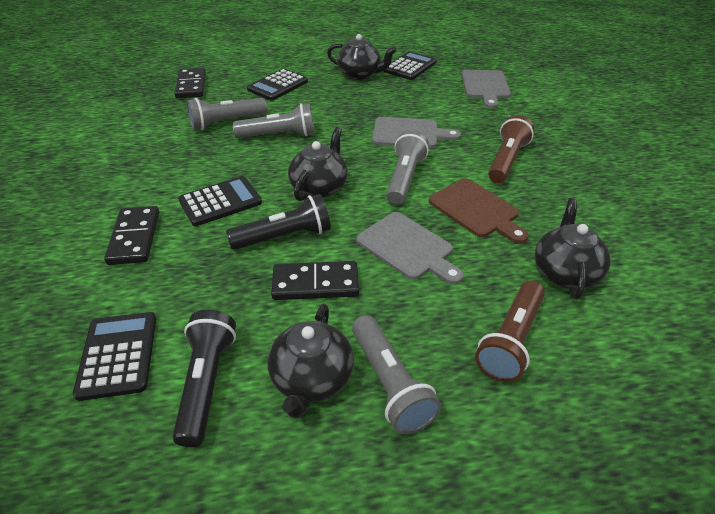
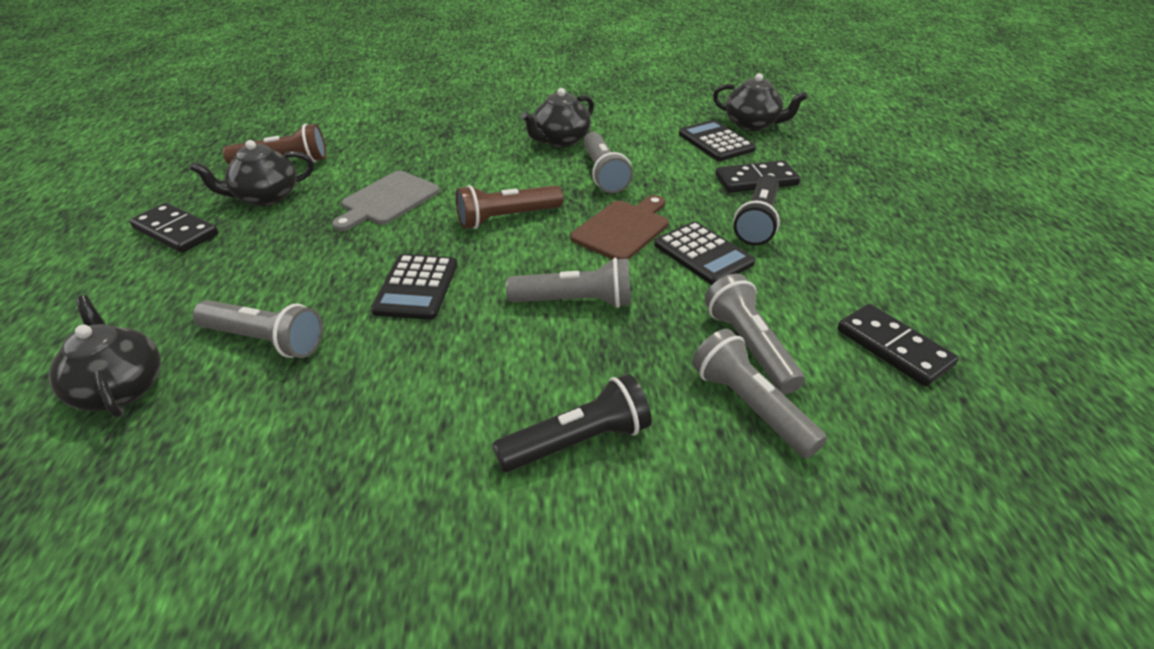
black calculator: 4 -> 3
grey cutting board: 3 -> 1
grey flashlight: 4 -> 5

